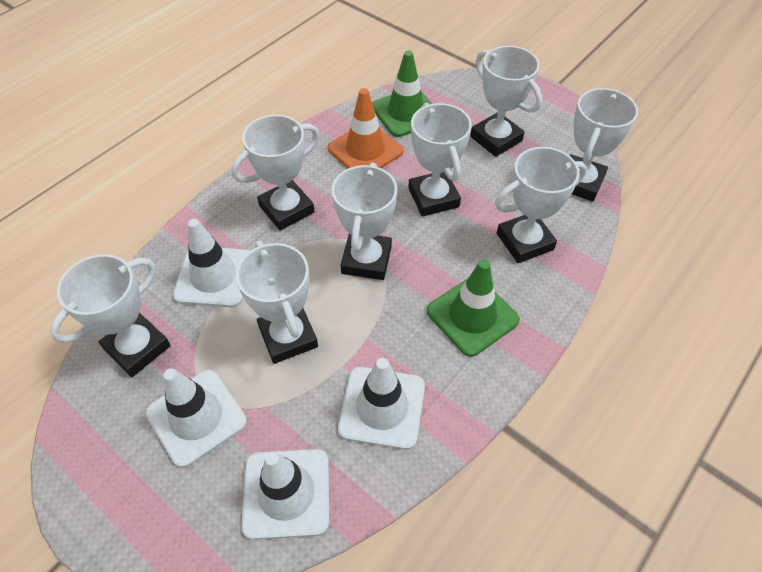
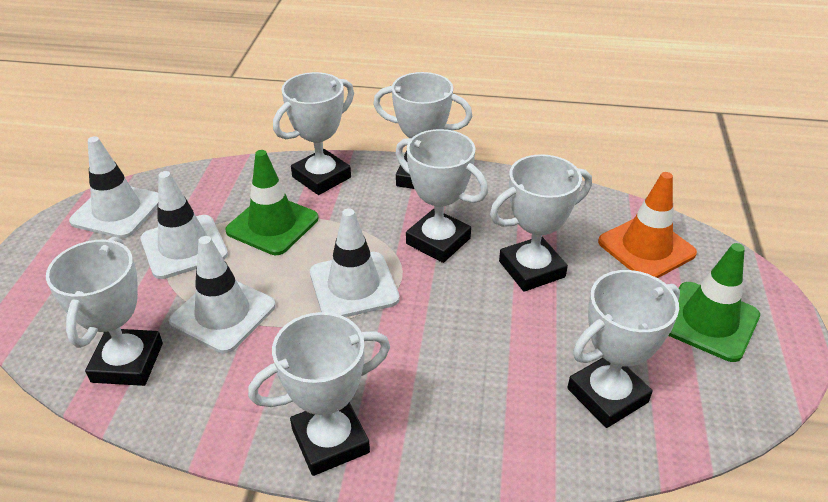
white trophy: 8 -> 7

